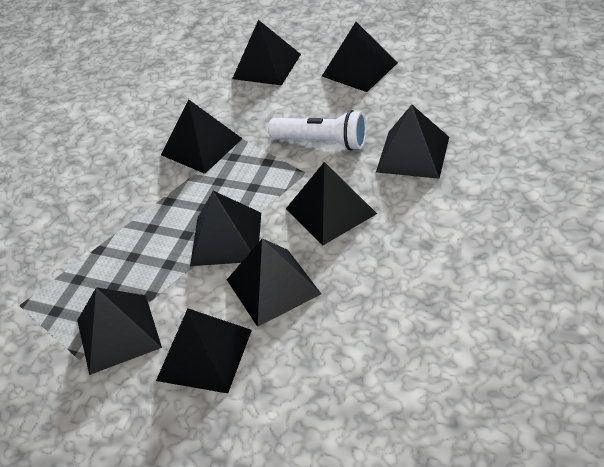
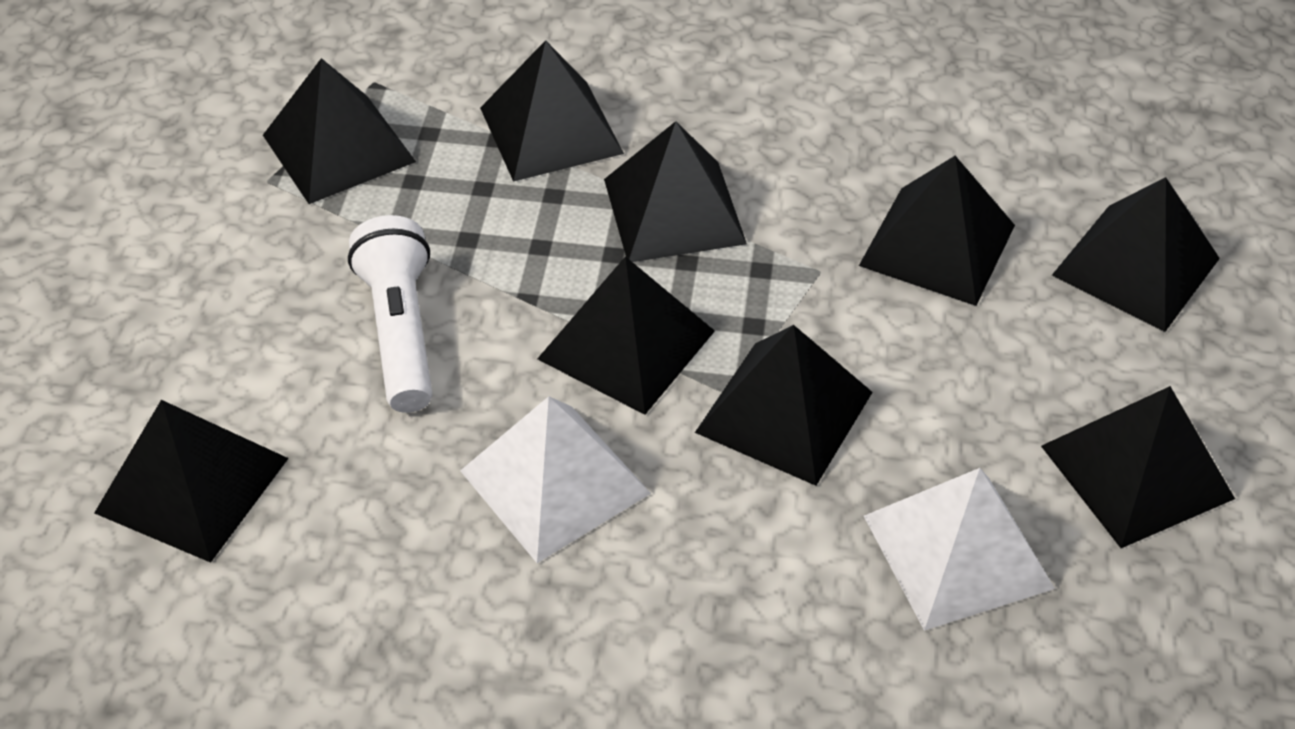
white pyramid: 0 -> 2

